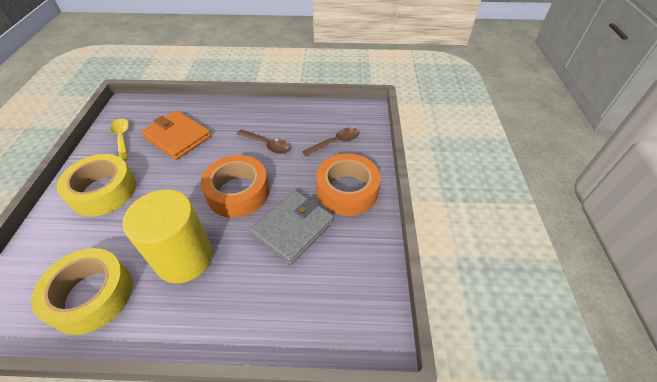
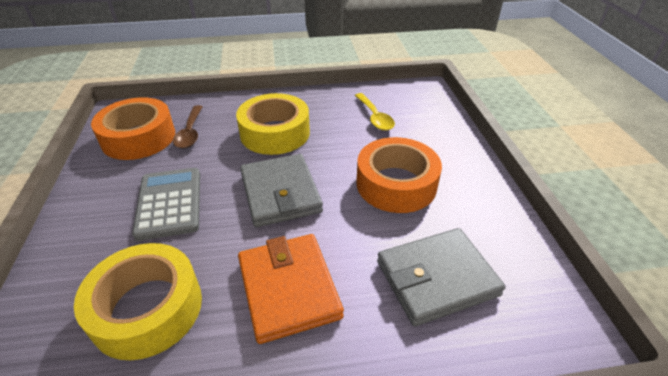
brown spoon: 2 -> 1
grey calculator: 0 -> 1
grey wallet: 1 -> 2
yellow cylinder: 1 -> 0

